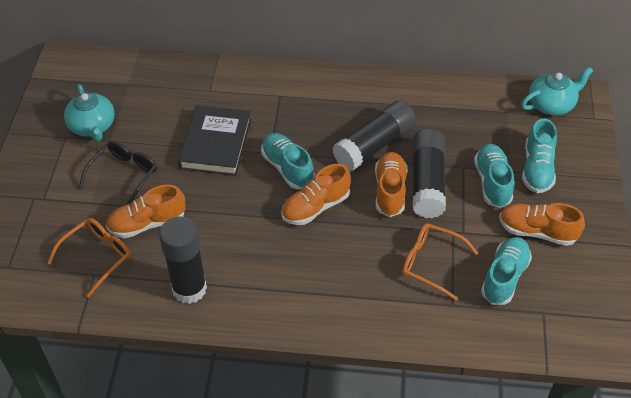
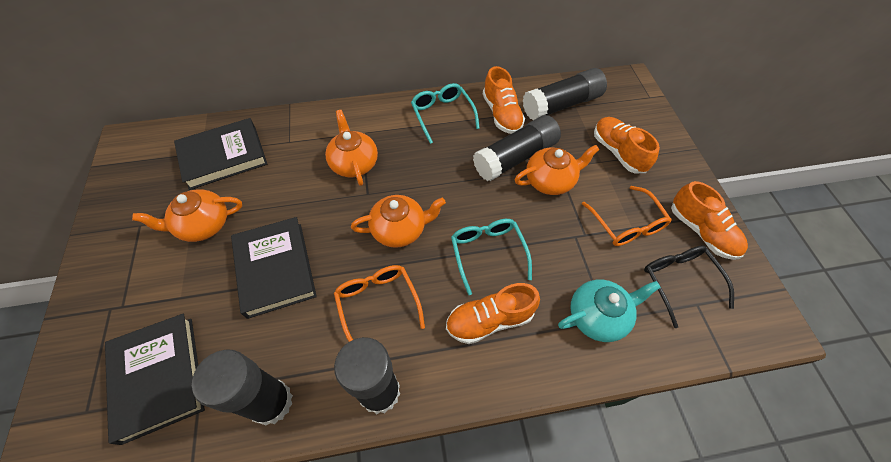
black book: 1 -> 3
black glue stick: 3 -> 4
orange teapot: 0 -> 4
turquoise glasses: 0 -> 2
turquoise shoe: 4 -> 0
turquoise teapot: 2 -> 1

